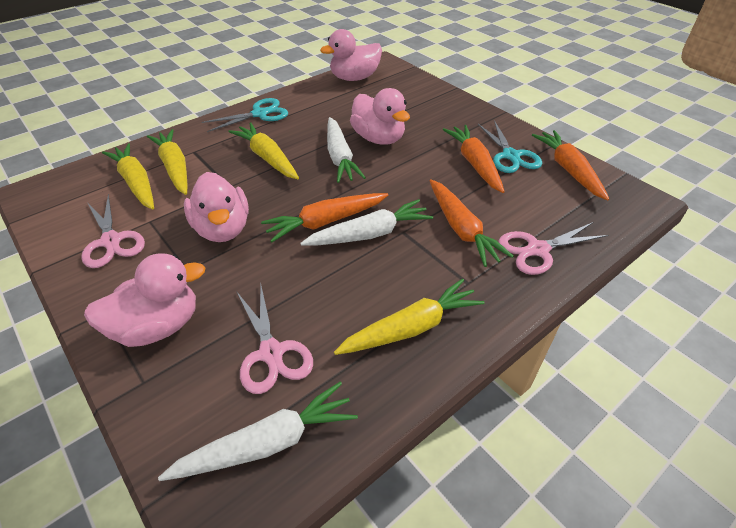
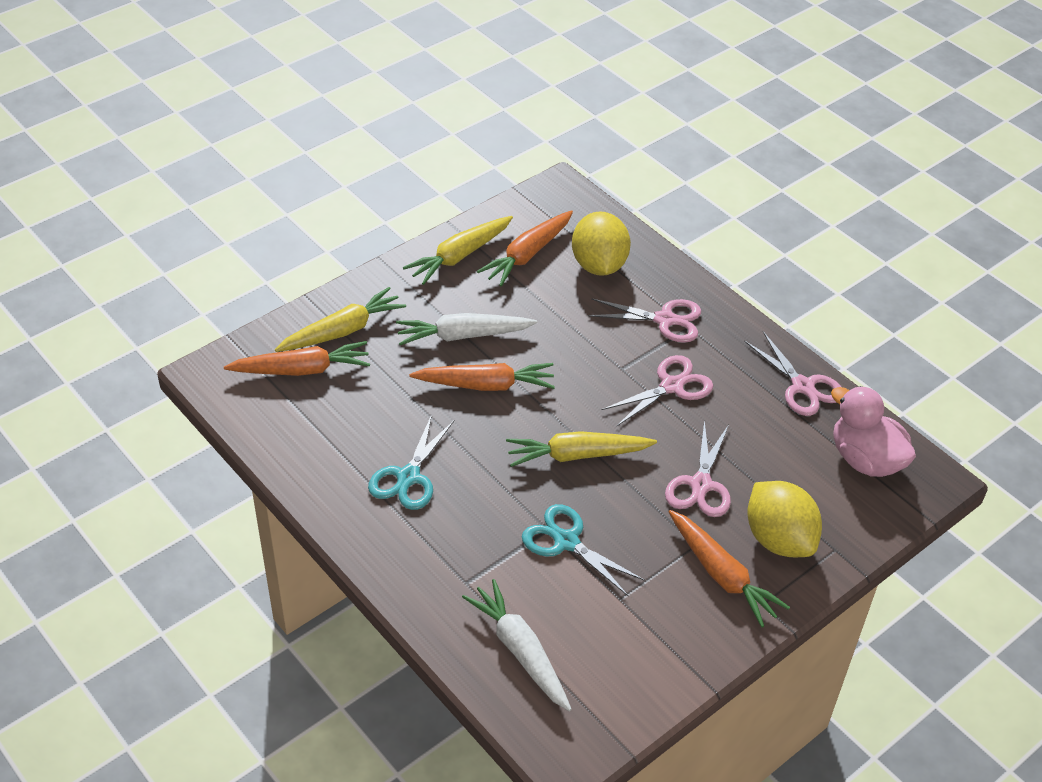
pink duck: 4 -> 1
pink scissors: 3 -> 4
white carrot: 3 -> 2
yellow carrot: 4 -> 3
yellow lemon: 0 -> 2

